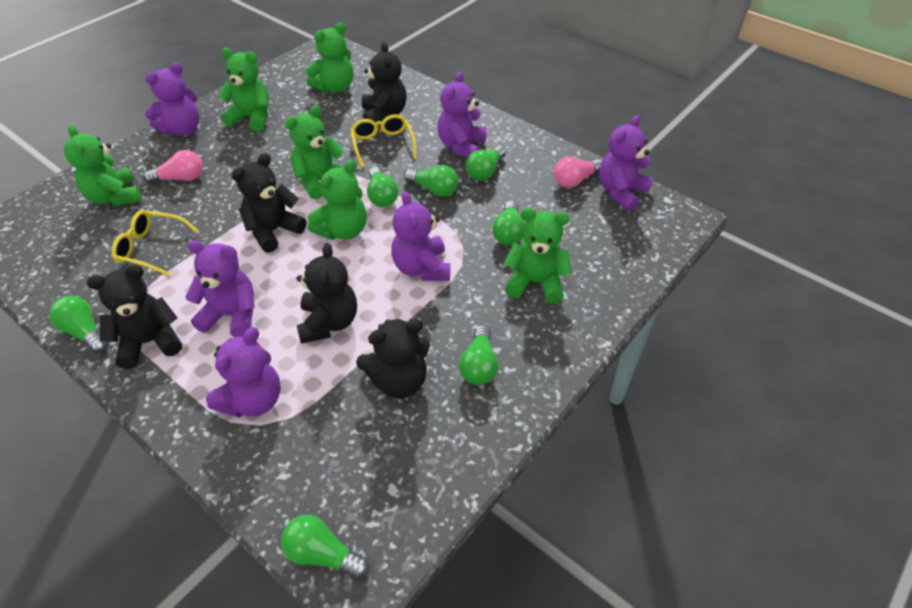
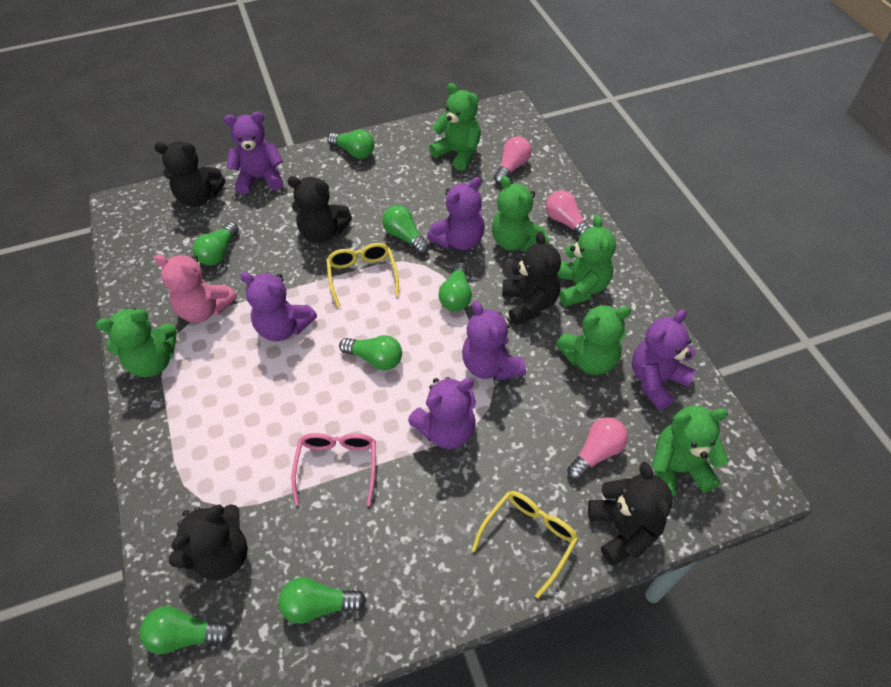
pink glasses: 0 -> 1
pink light bulb: 2 -> 3
pink teddy bear: 0 -> 1

